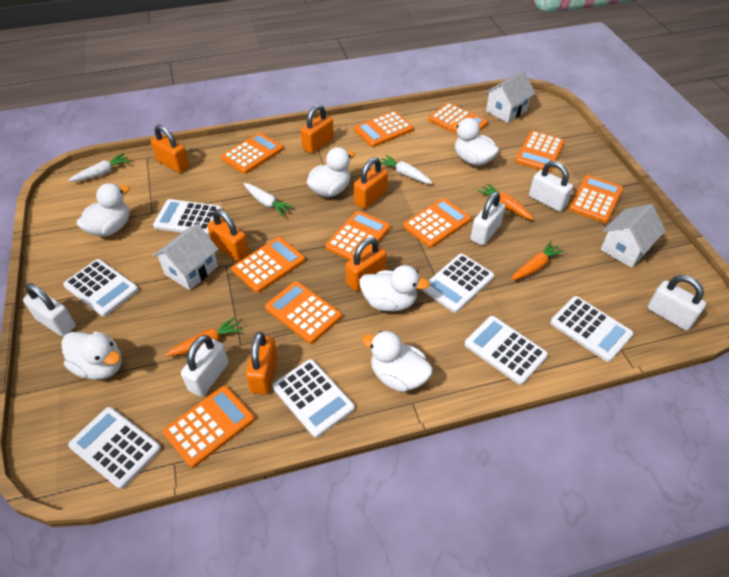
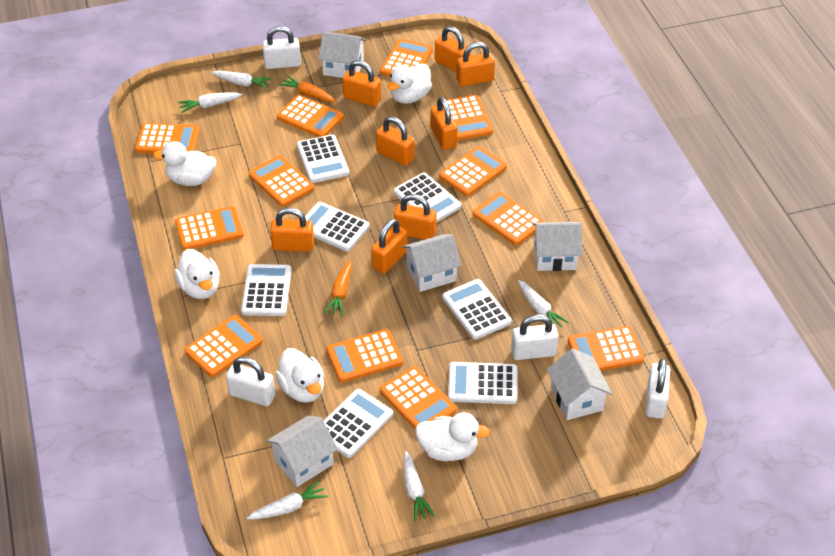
orange calculator: 10 -> 12
orange carrot: 3 -> 2
orange padlock: 6 -> 8
white carrot: 3 -> 5
white duck: 6 -> 5
white house: 3 -> 5
white padlock: 5 -> 4

